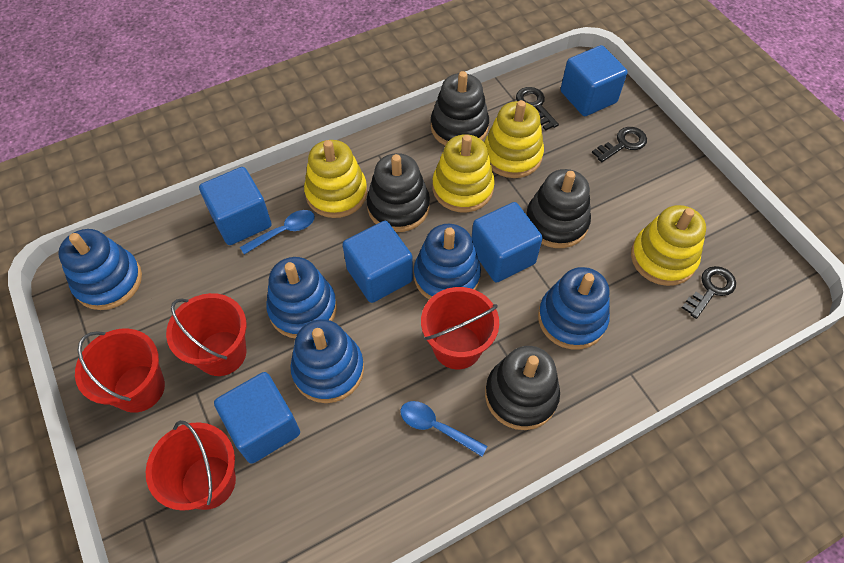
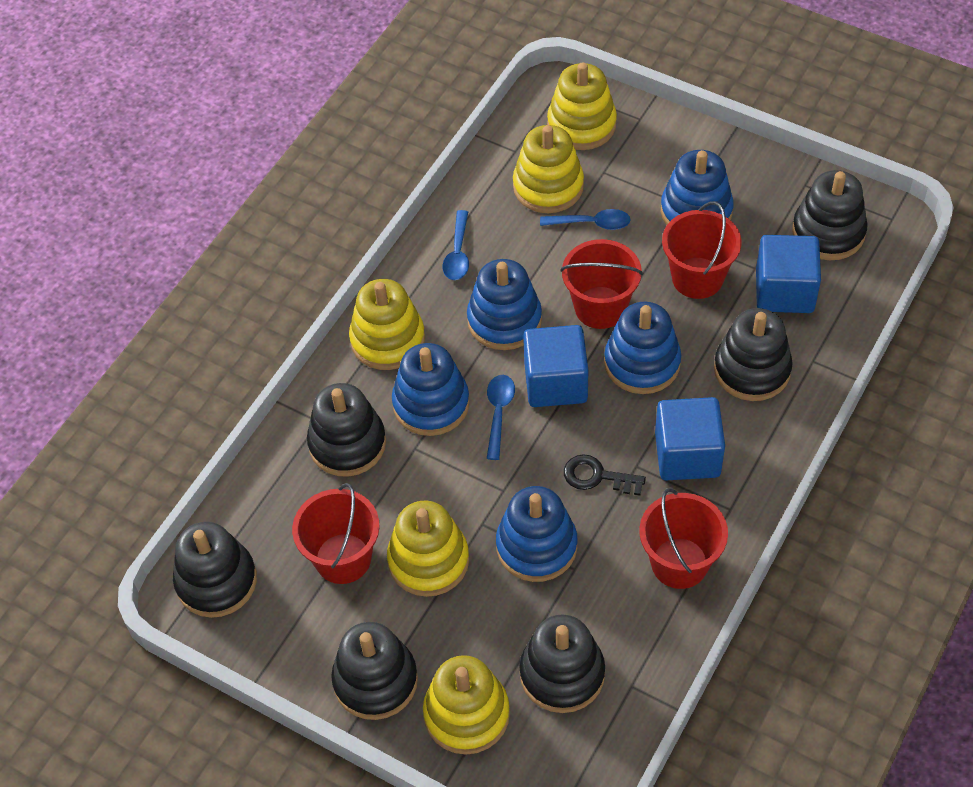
black key: 3 -> 1
black stacking toy: 4 -> 6
blue cube: 5 -> 3
blue spoon: 2 -> 3
yellow stacking toy: 4 -> 5

